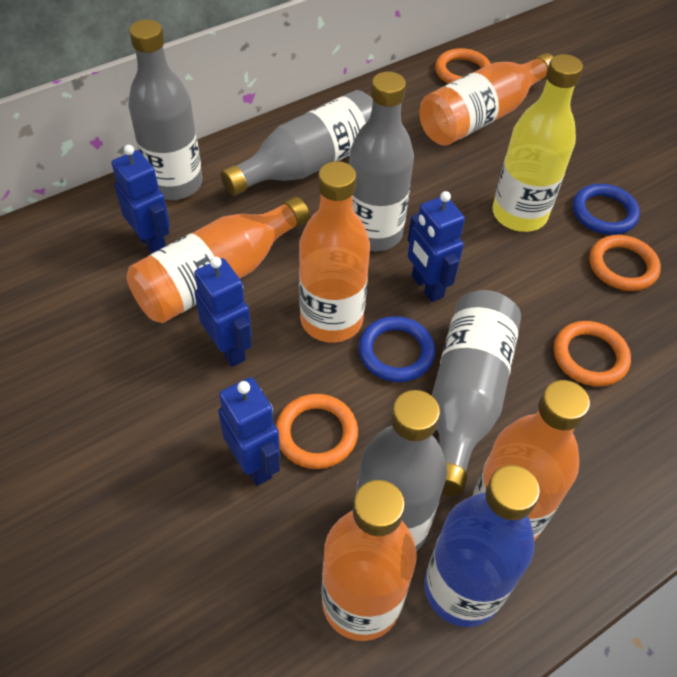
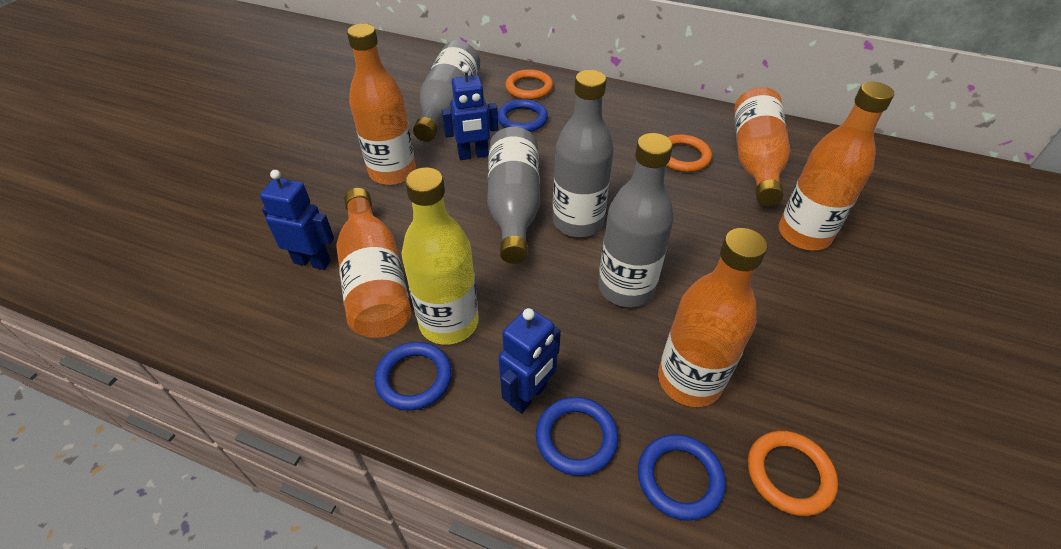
blue bottle: 1 -> 0
blue ring: 2 -> 4
blue robot: 4 -> 3
grey bottle: 5 -> 4
orange ring: 4 -> 3

